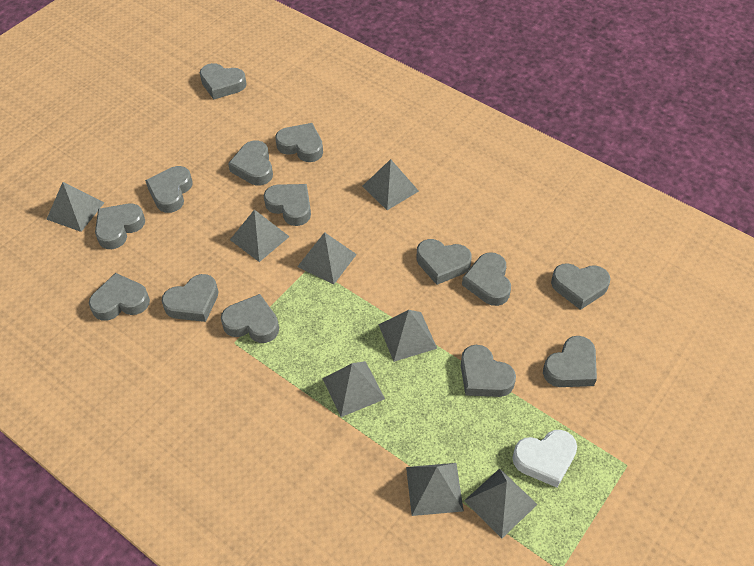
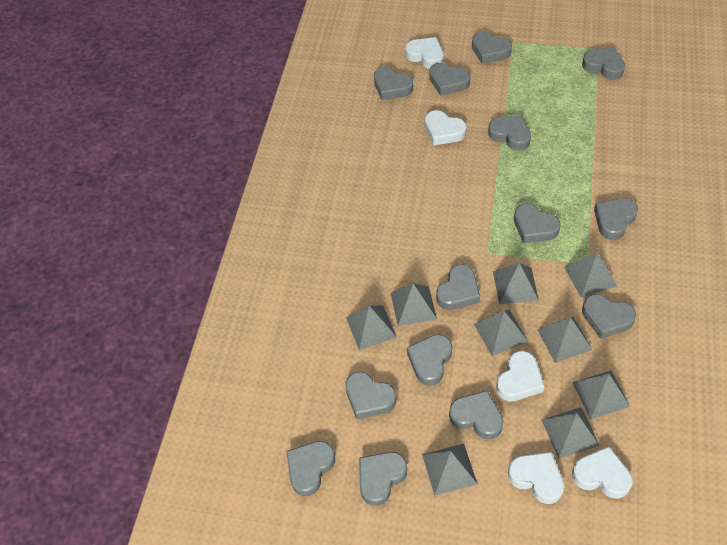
grey pyramid: 8 -> 9
white heart: 1 -> 5

